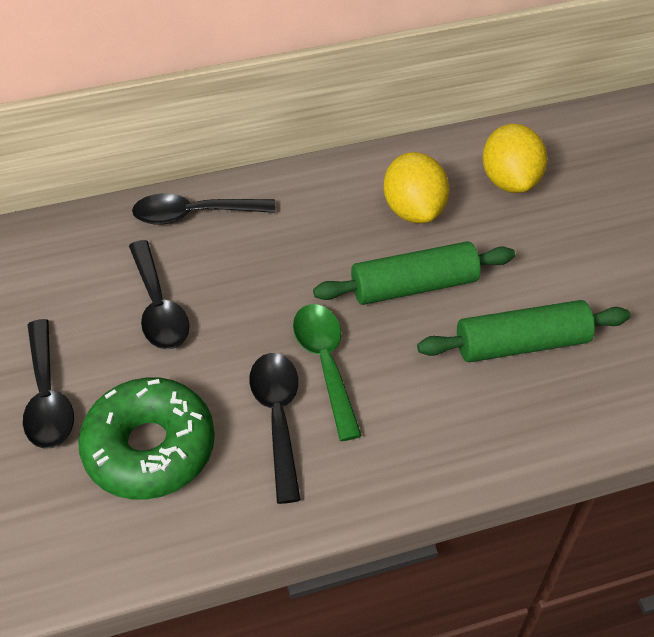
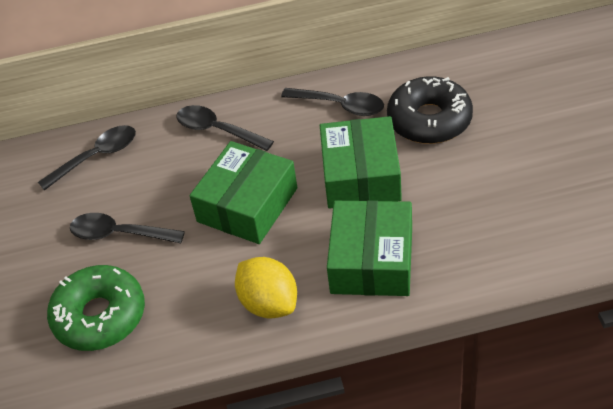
black donut: 0 -> 1
green box: 0 -> 3
green rolling pin: 2 -> 0
green spoon: 1 -> 0
yellow lemon: 2 -> 1

